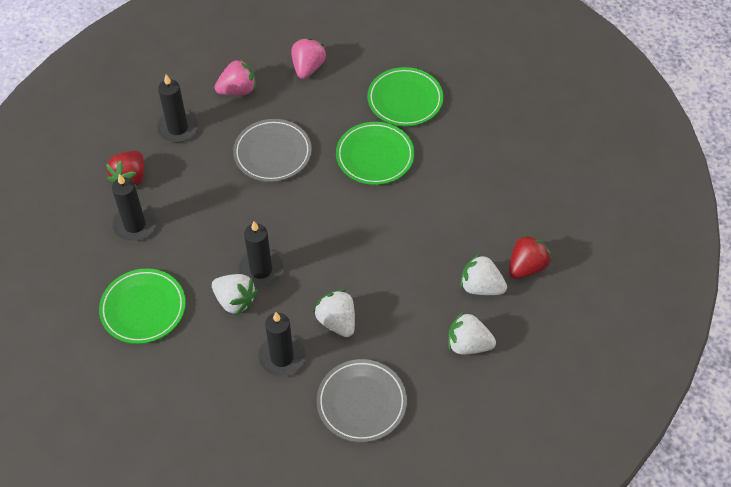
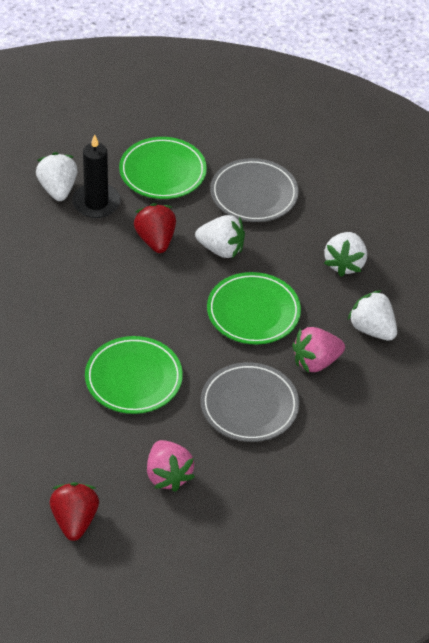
black candle: 4 -> 1

